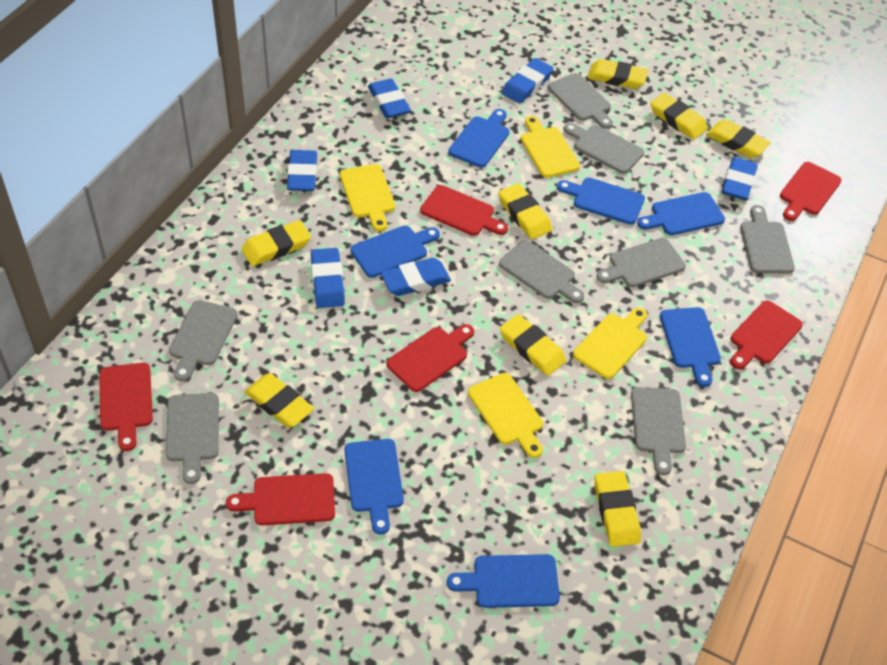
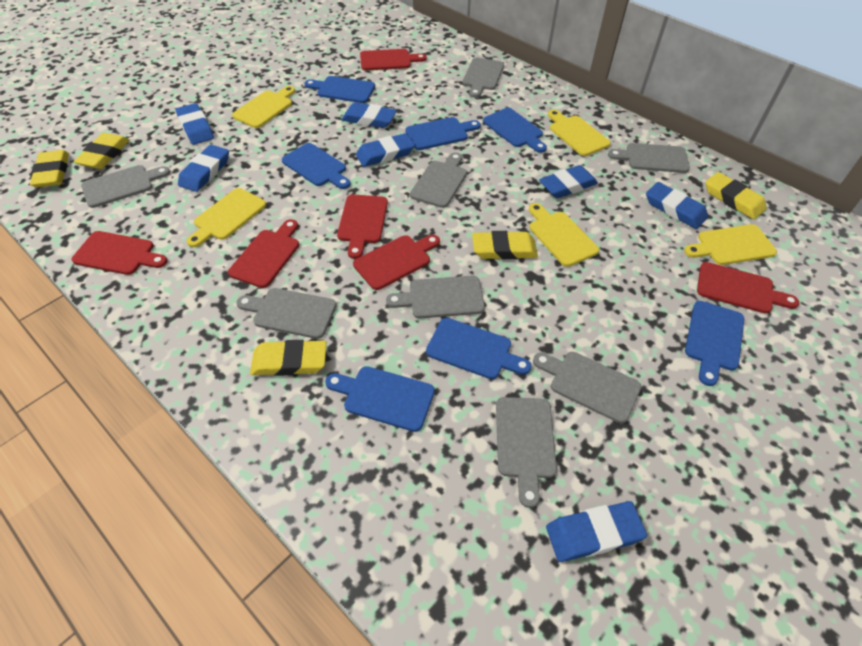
blue eraser: 6 -> 7
yellow cutting board: 4 -> 5
yellow eraser: 8 -> 5

